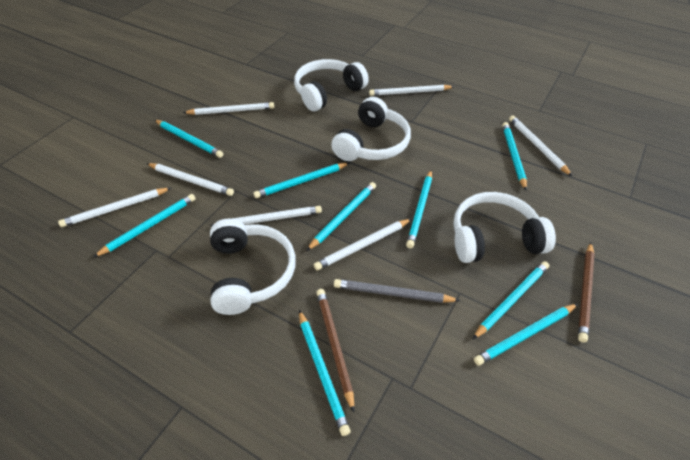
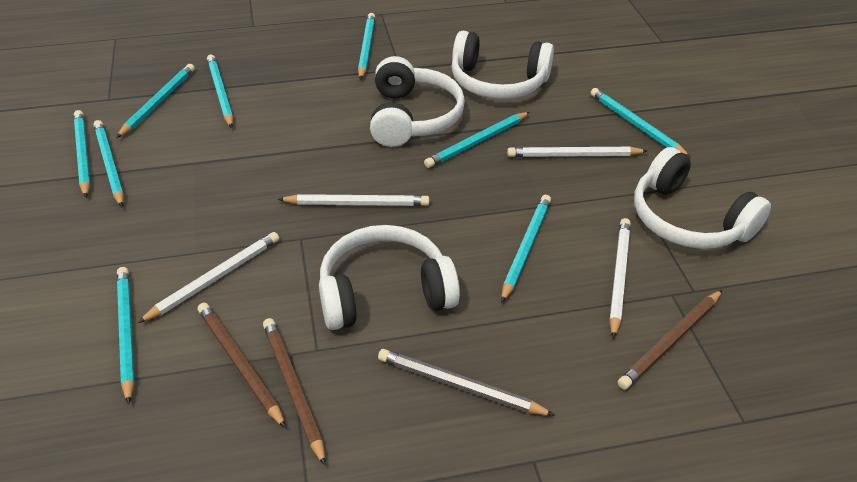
brown pencil: 2 -> 3
white pencil: 7 -> 4

